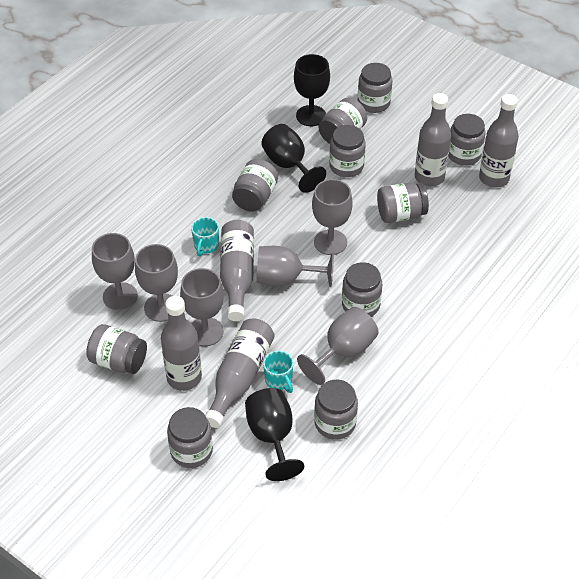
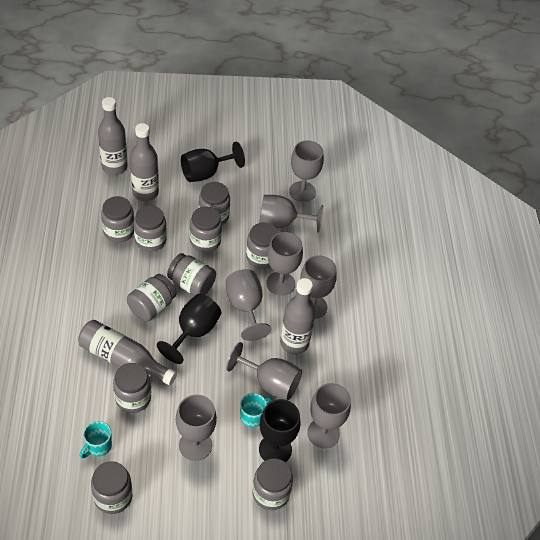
grey bottle: 5 -> 4
grey goblet: 6 -> 8

